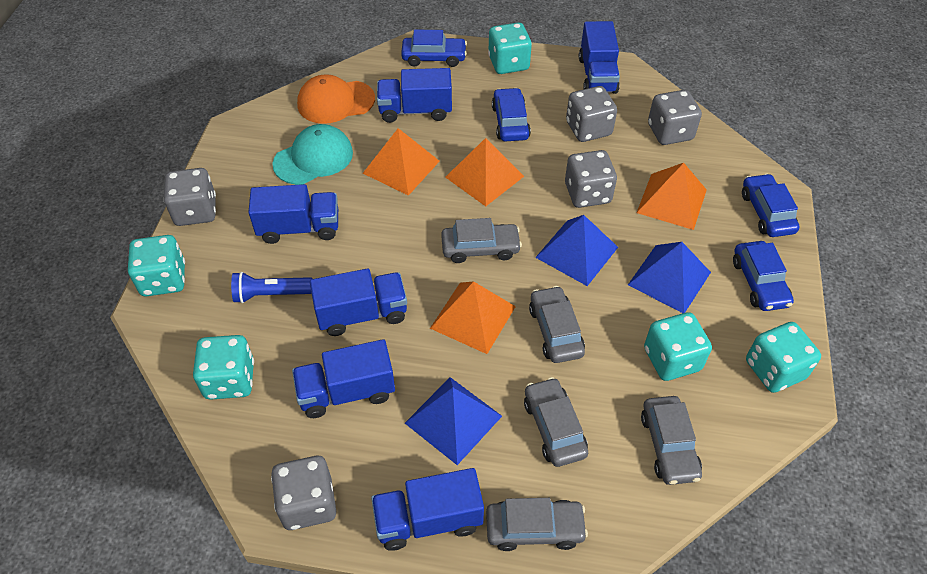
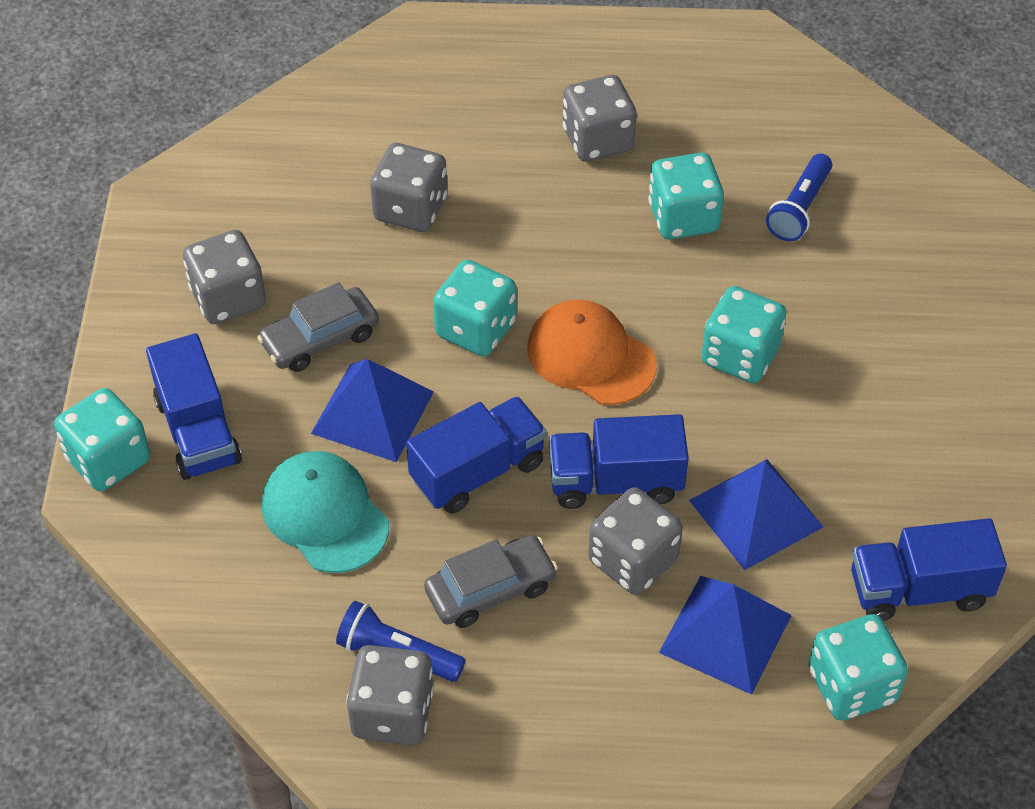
blue car: 4 -> 0
blue flashlight: 1 -> 2
blue truck: 6 -> 4
grey car: 5 -> 2
orange pyramid: 4 -> 0

